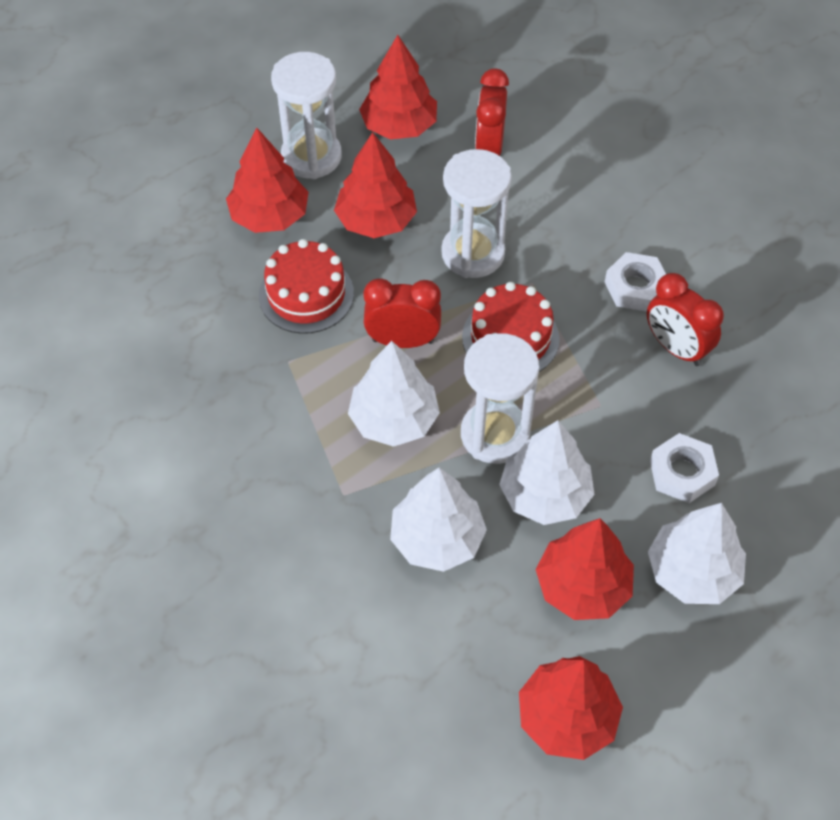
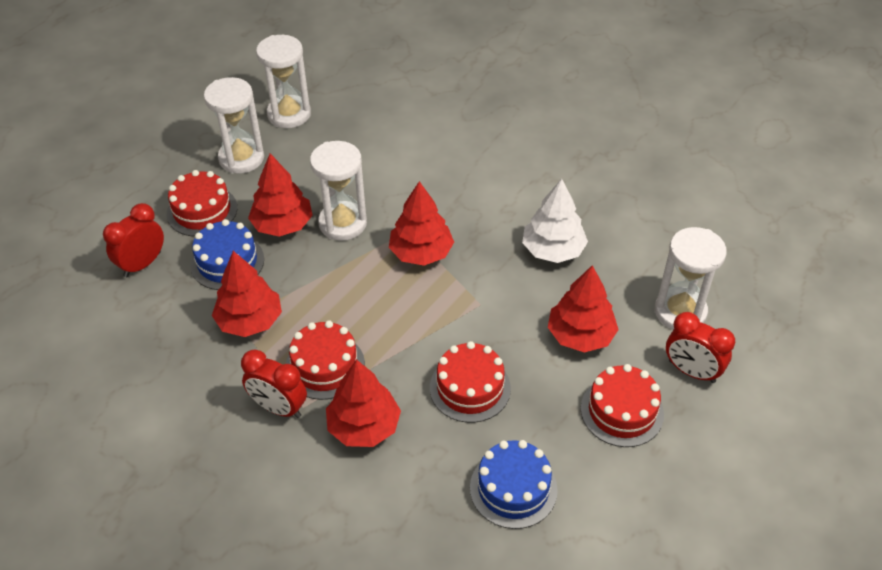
blue cake: 0 -> 2
red cake: 2 -> 4
white hourglass: 3 -> 4
white nut: 2 -> 0
white tree: 4 -> 1

